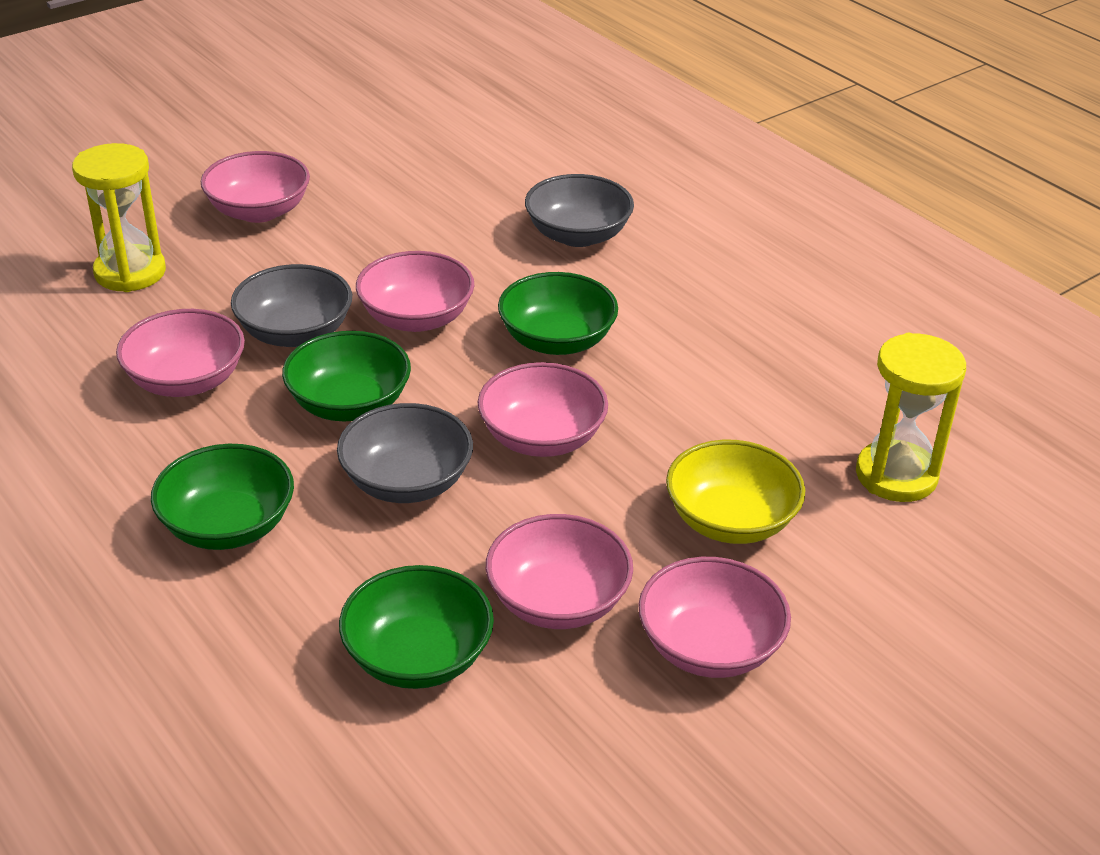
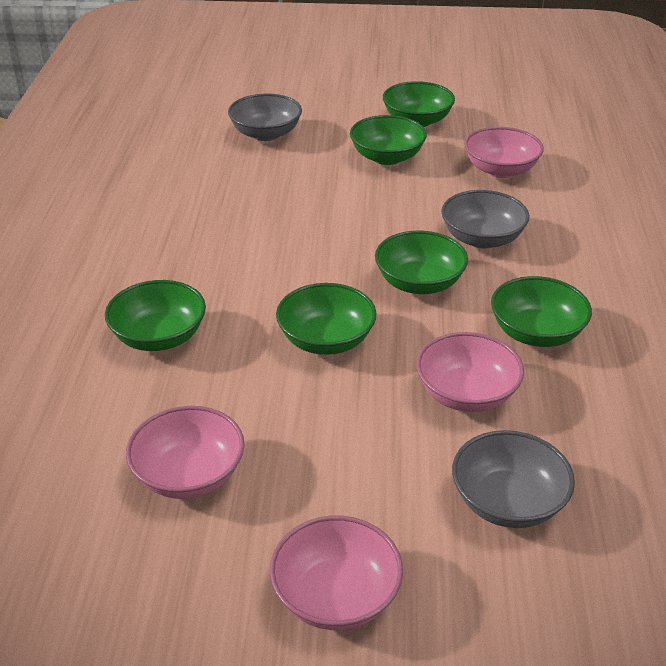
green bowl: 4 -> 6
pink bowl: 6 -> 4
yellow bowl: 1 -> 0
yellow hourglass: 2 -> 0

